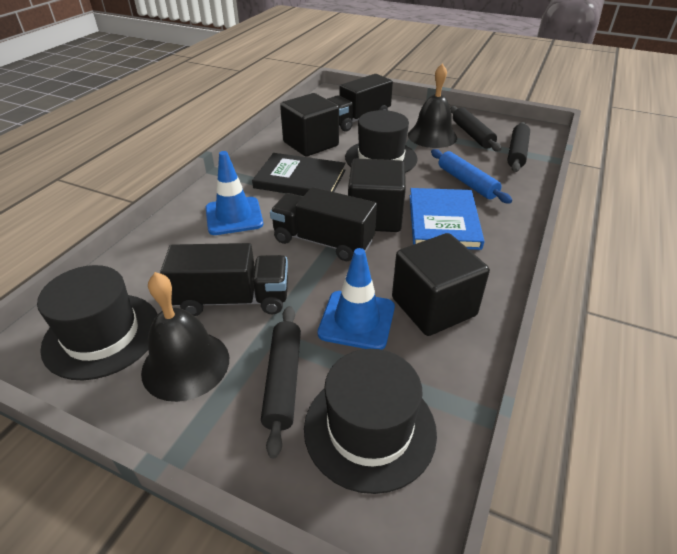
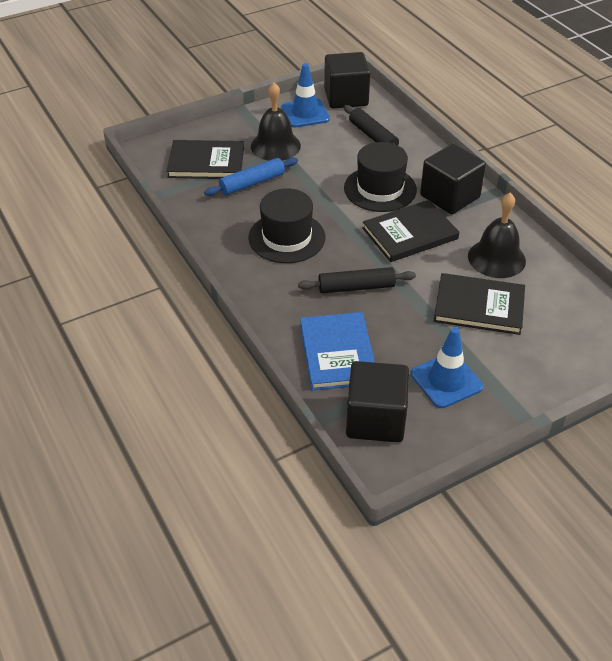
black book: 1 -> 3
black hat: 3 -> 2
black rolling pin: 3 -> 2
black truck: 3 -> 0

